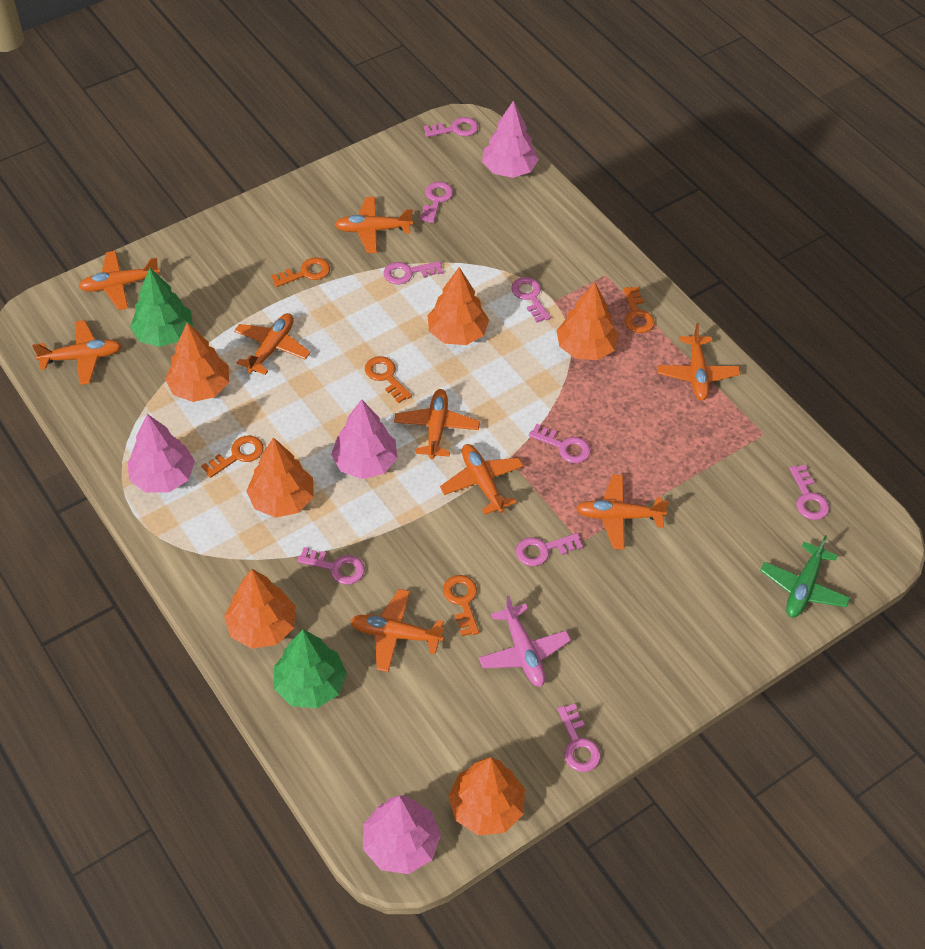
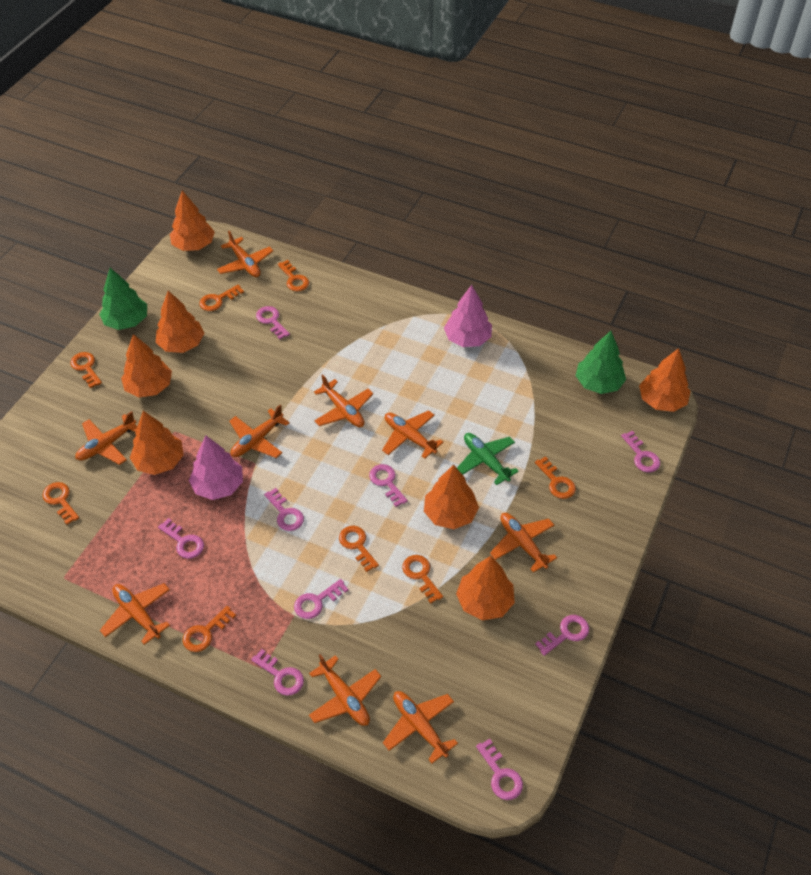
orange key: 5 -> 8
orange tree: 6 -> 7
pink plane: 1 -> 0
pink tree: 4 -> 2

